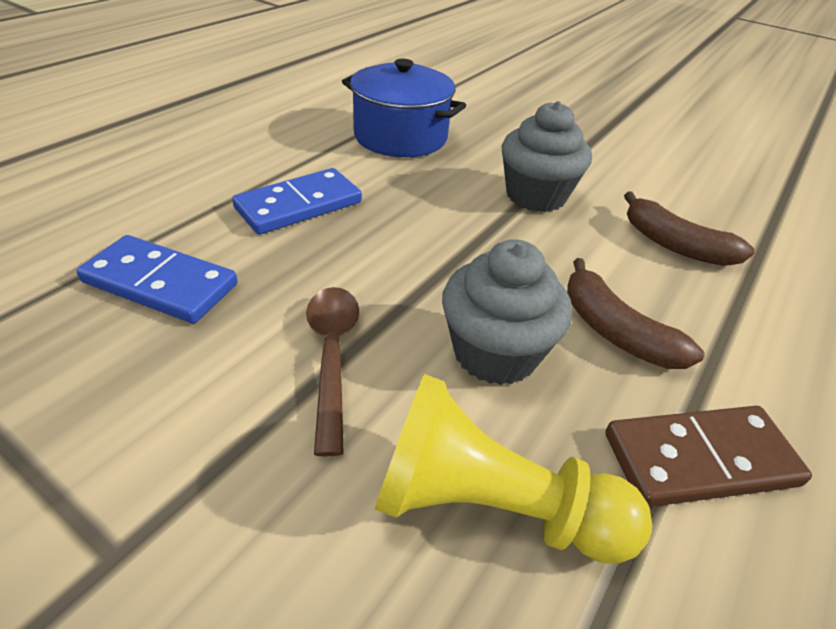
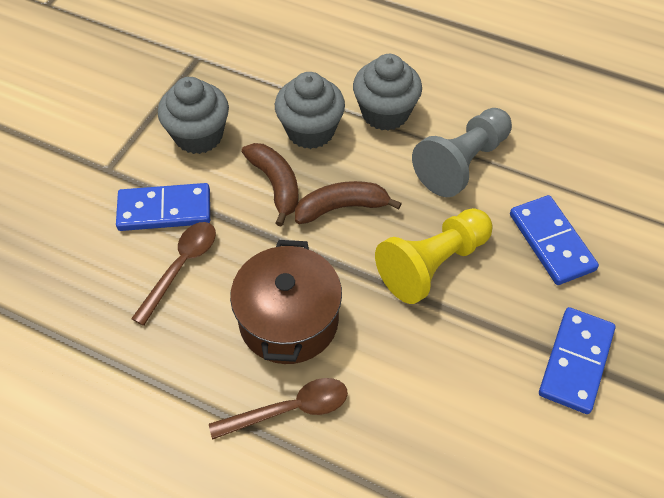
blue domino: 2 -> 3
blue pot: 1 -> 0
brown domino: 1 -> 0
brown pot: 0 -> 1
brown spoon: 1 -> 2
grey cupcake: 2 -> 3
grey pawn: 0 -> 1

